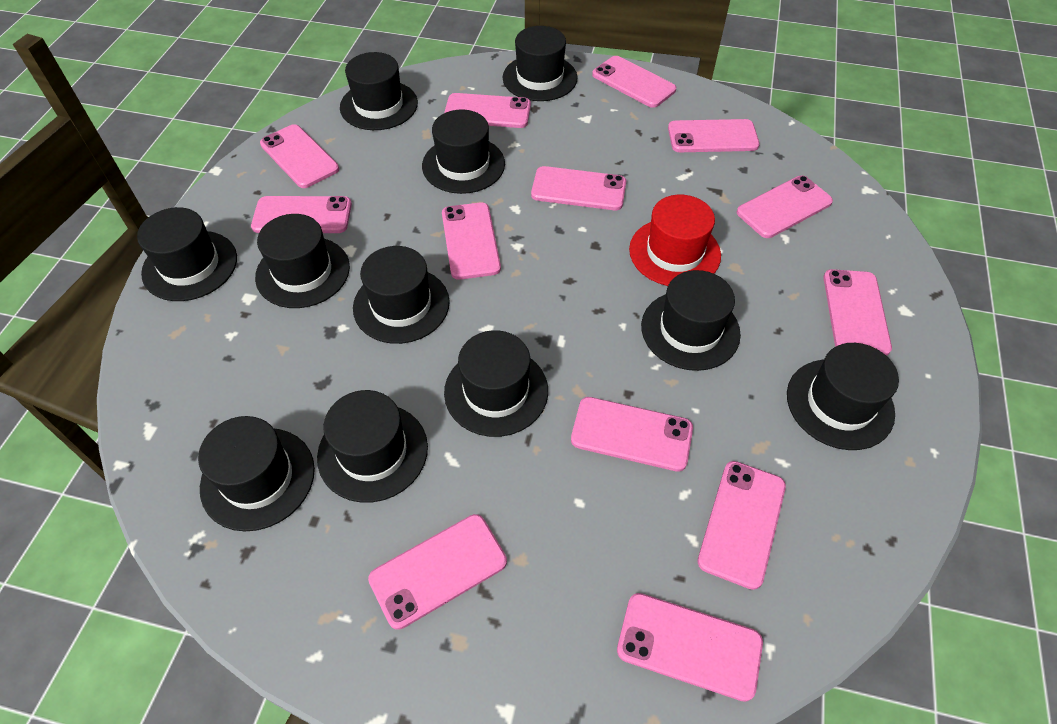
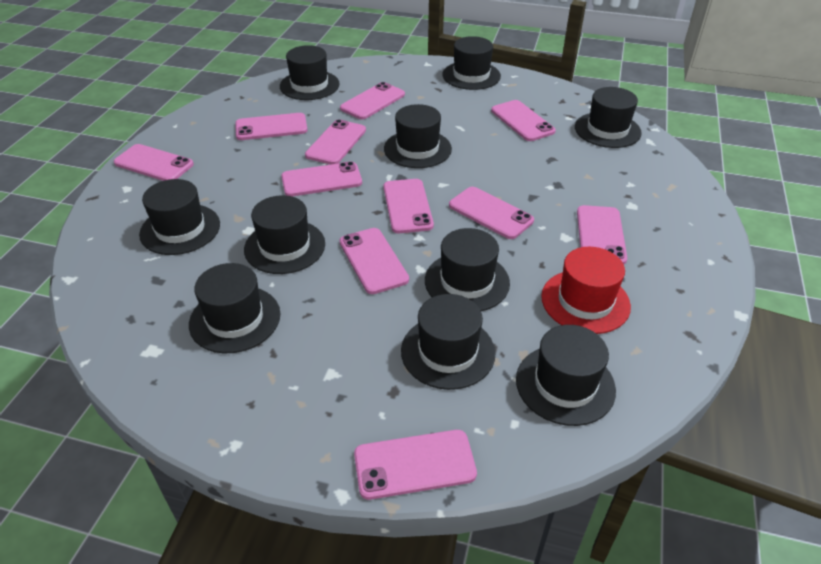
black hat: 11 -> 10
pink phone: 13 -> 11

